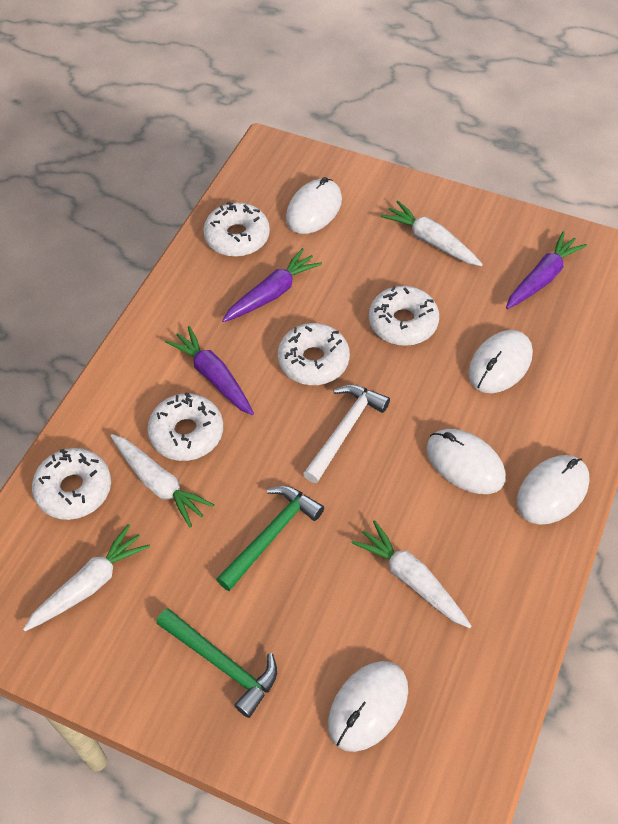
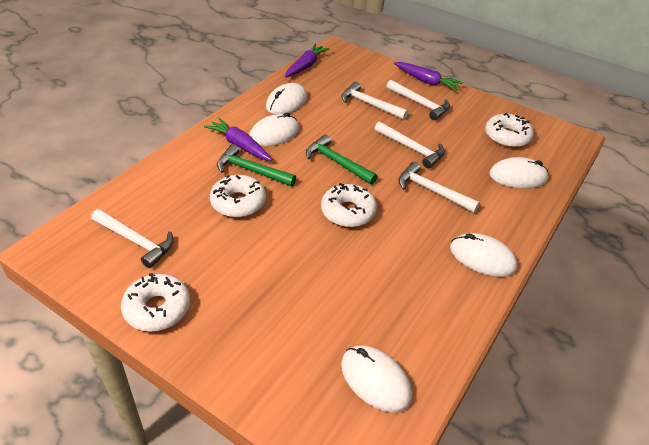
white carrot: 4 -> 0
white donut: 5 -> 4
white hammer: 1 -> 5

